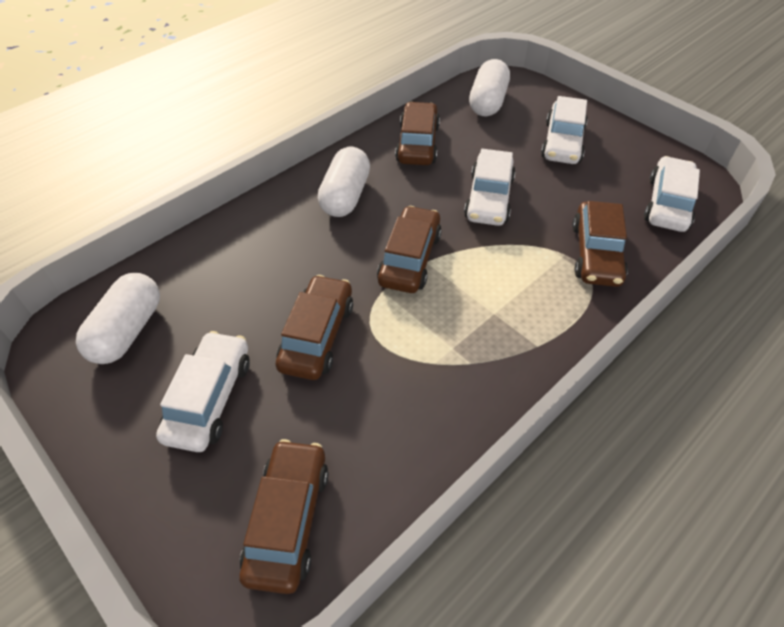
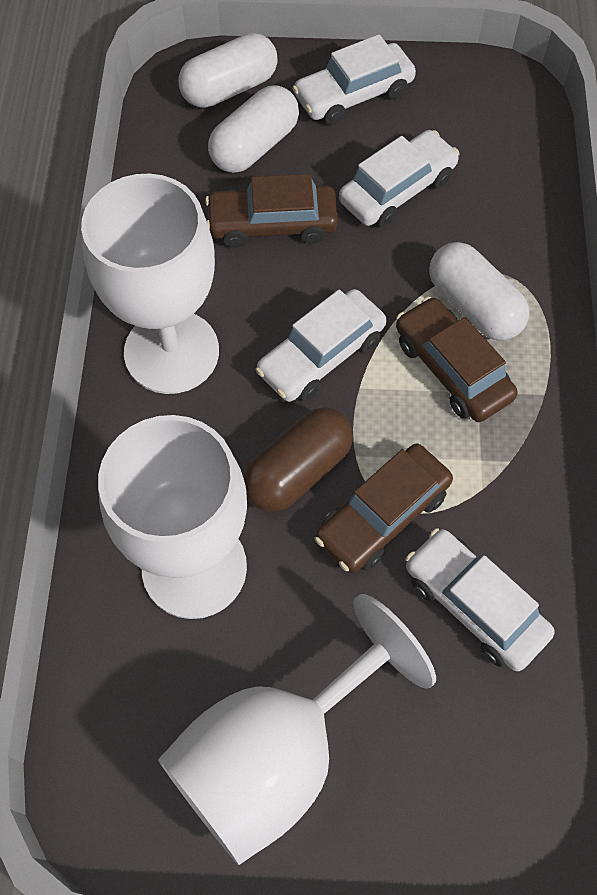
brown capsule: 0 -> 1
brown car: 5 -> 3
white goblet: 0 -> 3

